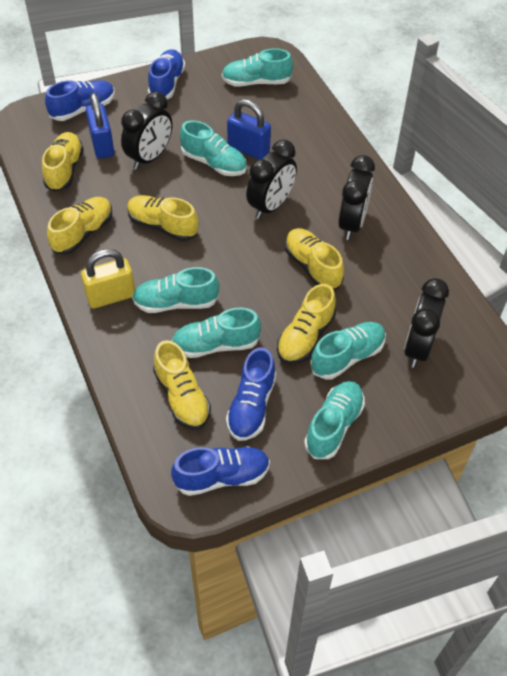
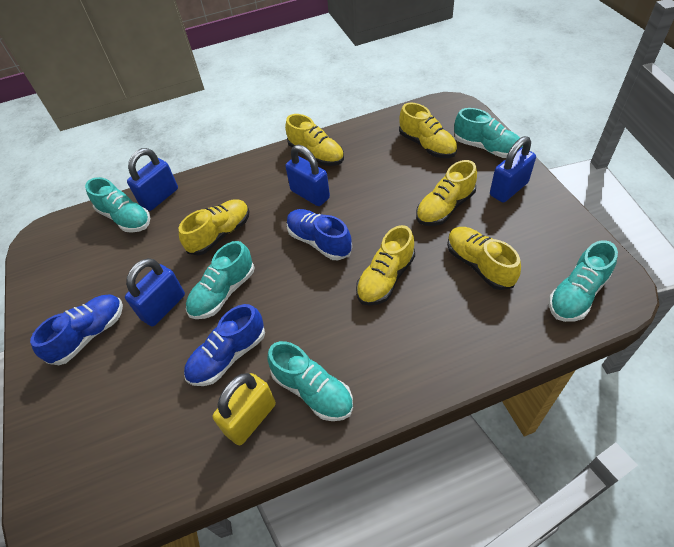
black clock: 4 -> 0
blue padlock: 2 -> 4
blue shoe: 4 -> 3
turquoise shoe: 6 -> 5

